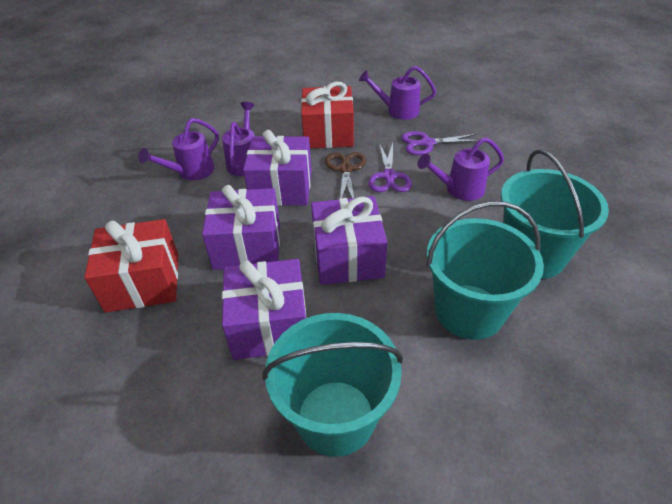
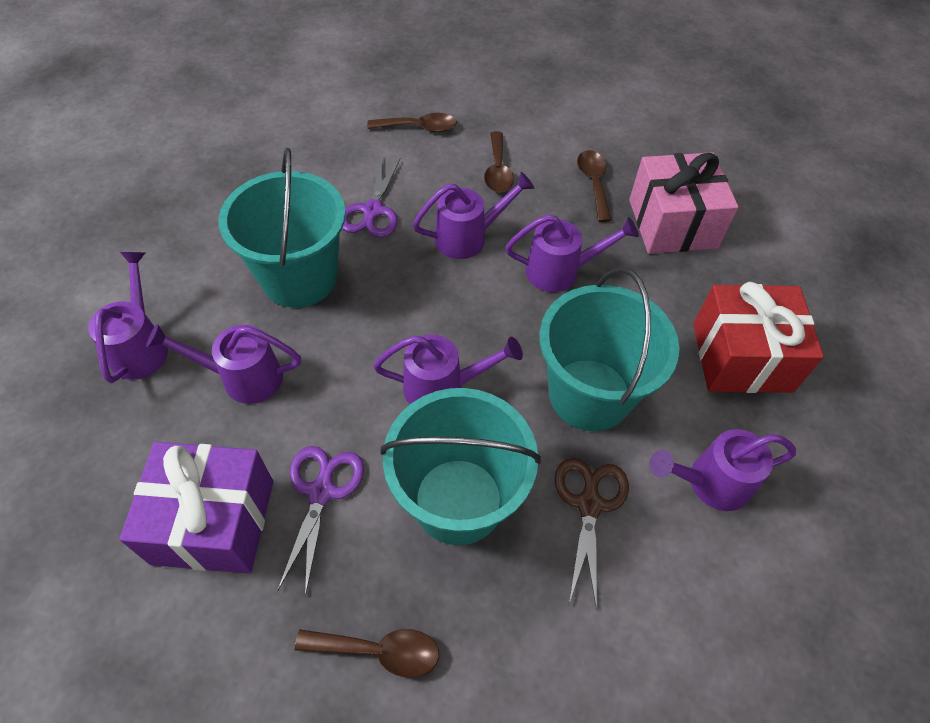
brown spoon: 0 -> 4
pink gift: 0 -> 1
purple gift: 4 -> 1
purple watering can: 4 -> 6
red gift: 2 -> 1

